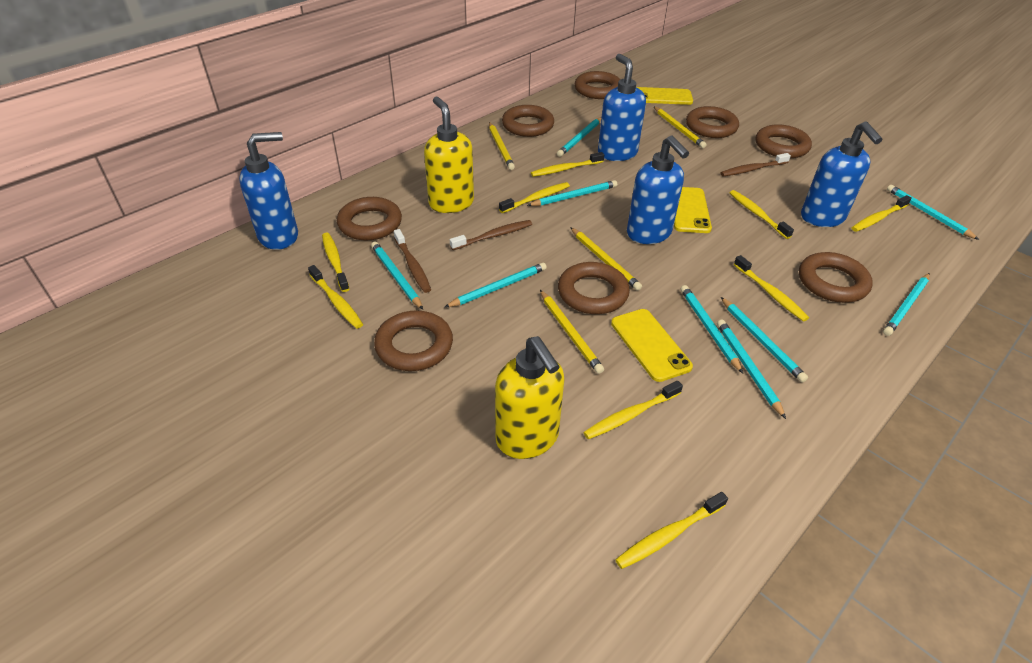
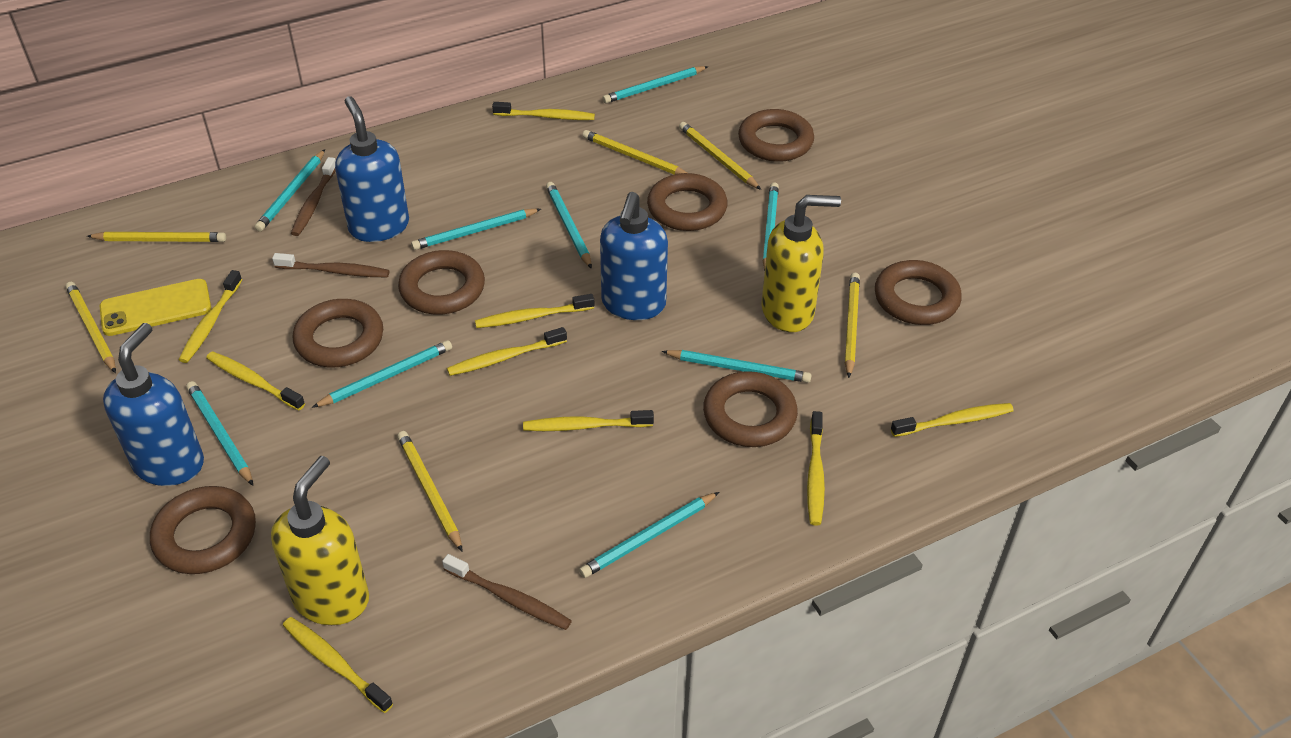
blue soap dispenser: 4 -> 3
brown ring: 8 -> 7
yellow pencil: 4 -> 6
yellow phone: 3 -> 1

